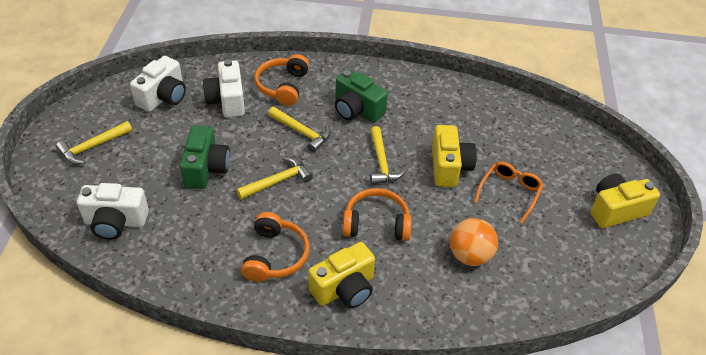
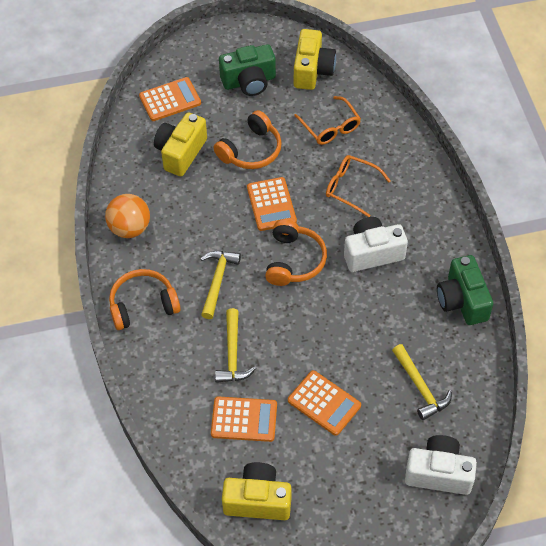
orange calculator: 0 -> 4
orange glasses: 1 -> 2
white camera: 3 -> 2
yellow hammer: 4 -> 3

